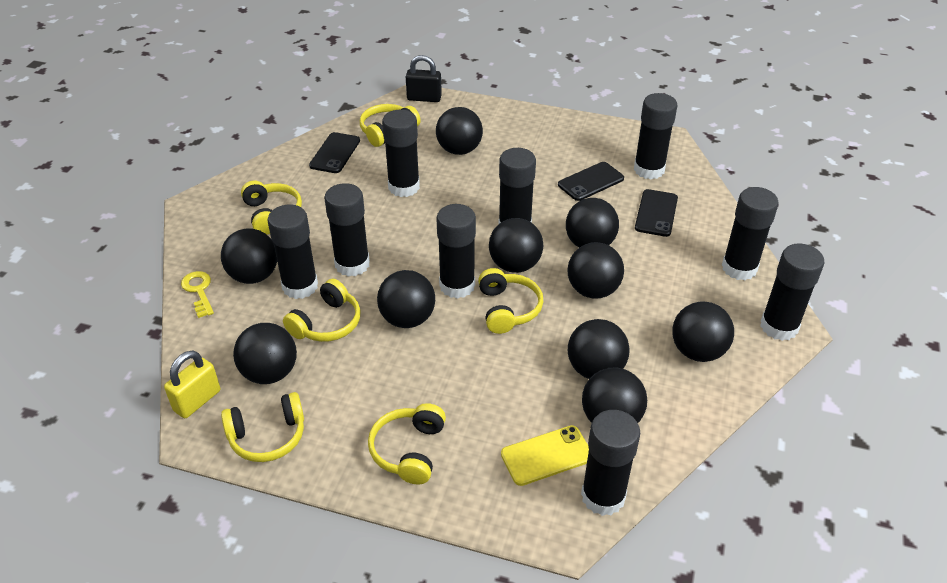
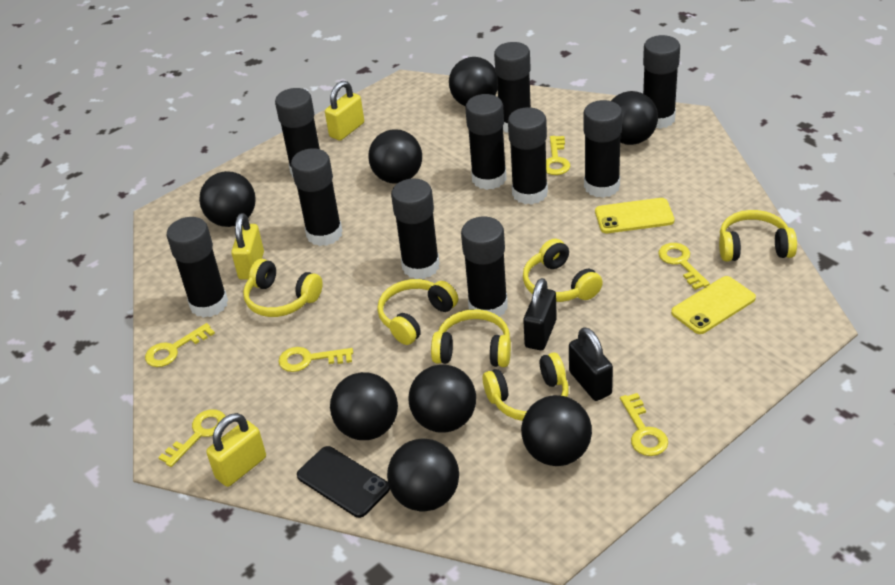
black ball: 10 -> 8
black glue stick: 9 -> 10
black padlock: 1 -> 2
black phone: 3 -> 1
yellow key: 1 -> 6
yellow padlock: 1 -> 3
yellow phone: 1 -> 2

